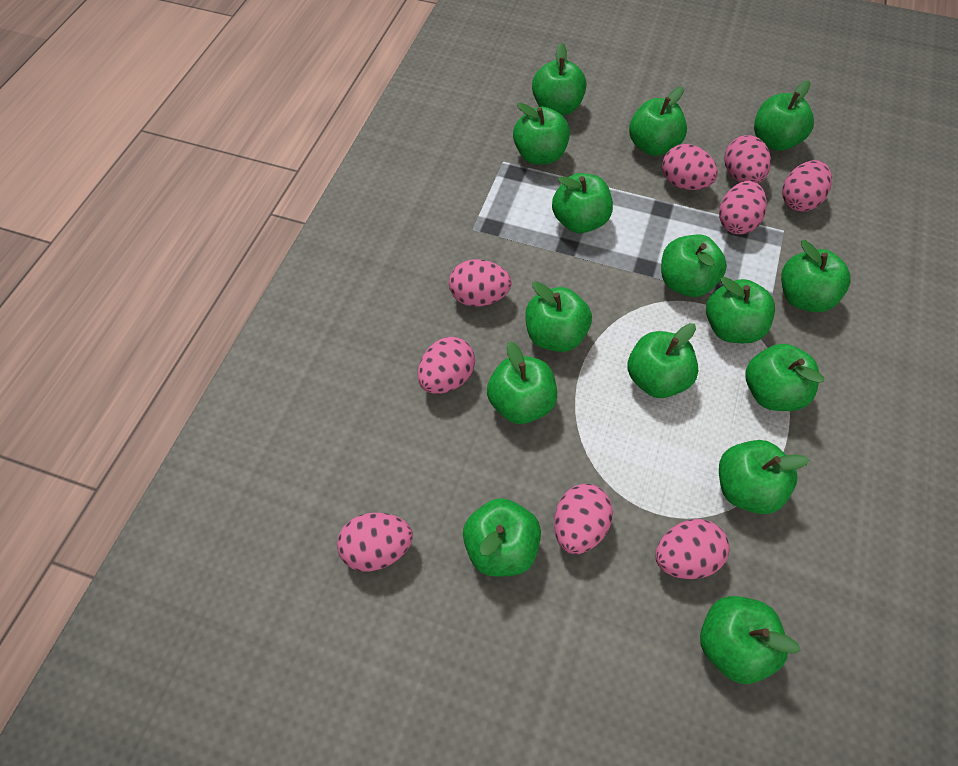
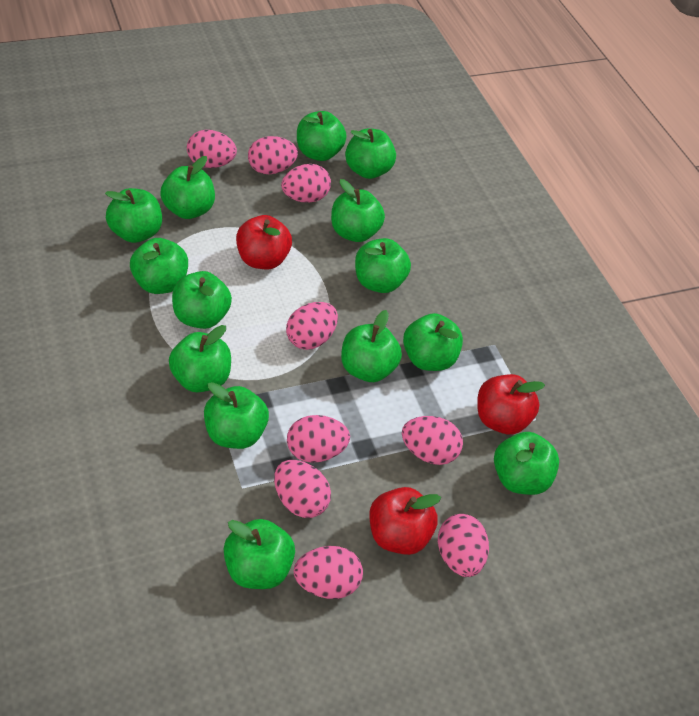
green apple: 15 -> 14
red apple: 0 -> 3

